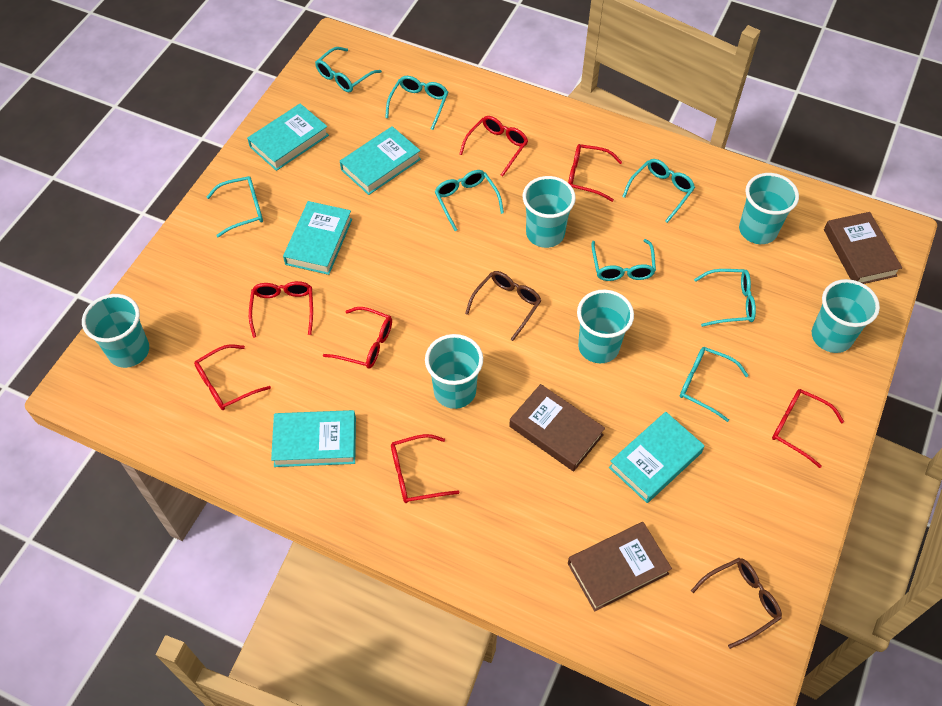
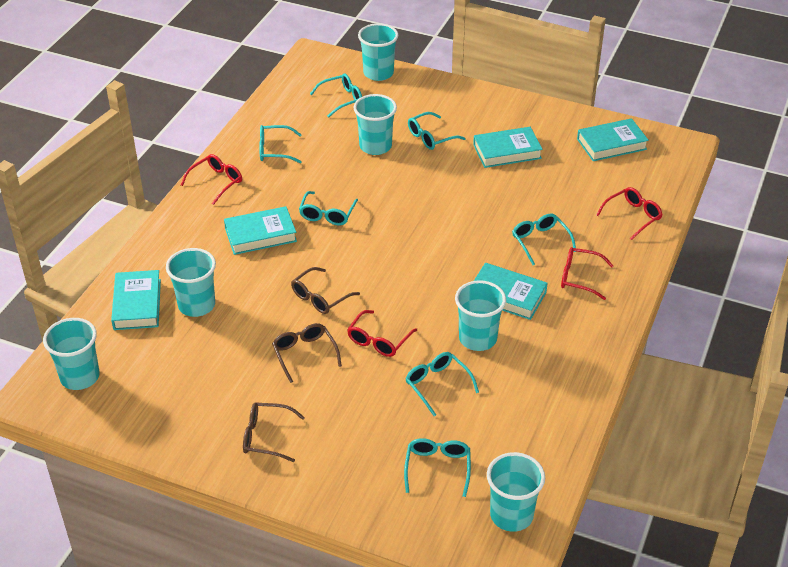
brown book: 3 -> 0
brown glasses: 2 -> 3
red glasses: 7 -> 4
turquoise glasses: 8 -> 7

